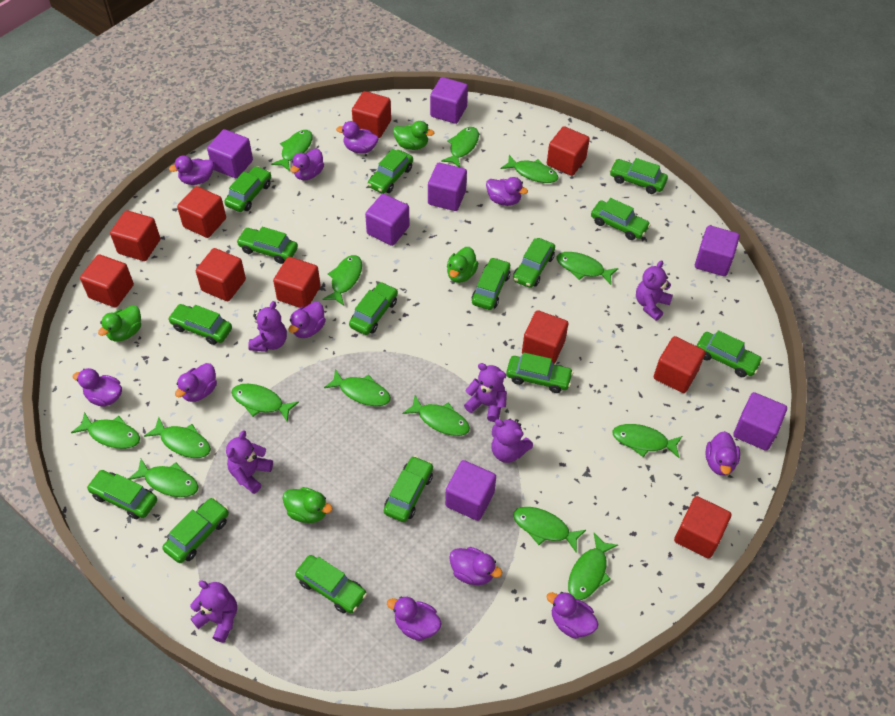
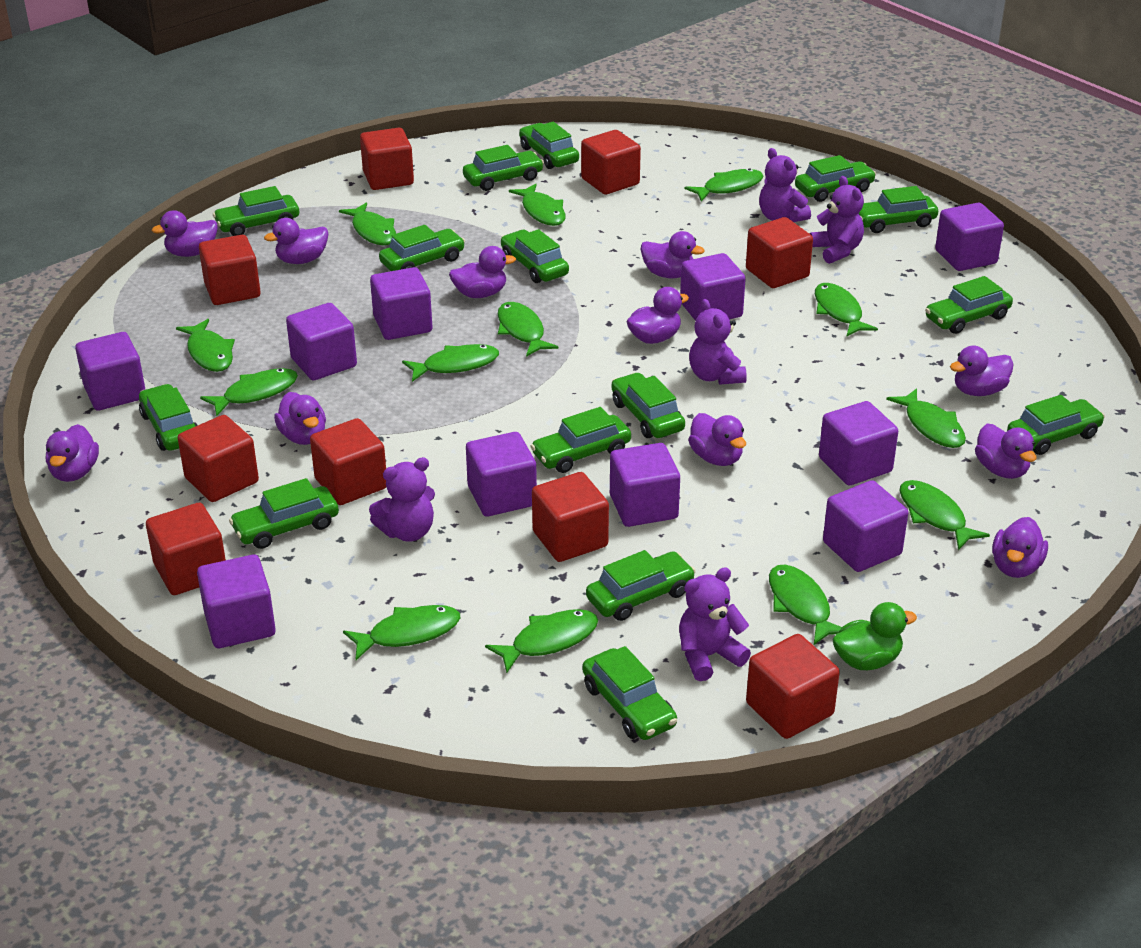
green duck: 4 -> 1
green fish: 14 -> 13
purple cube: 7 -> 10
purple teddy bear: 6 -> 5
red cube: 10 -> 9

